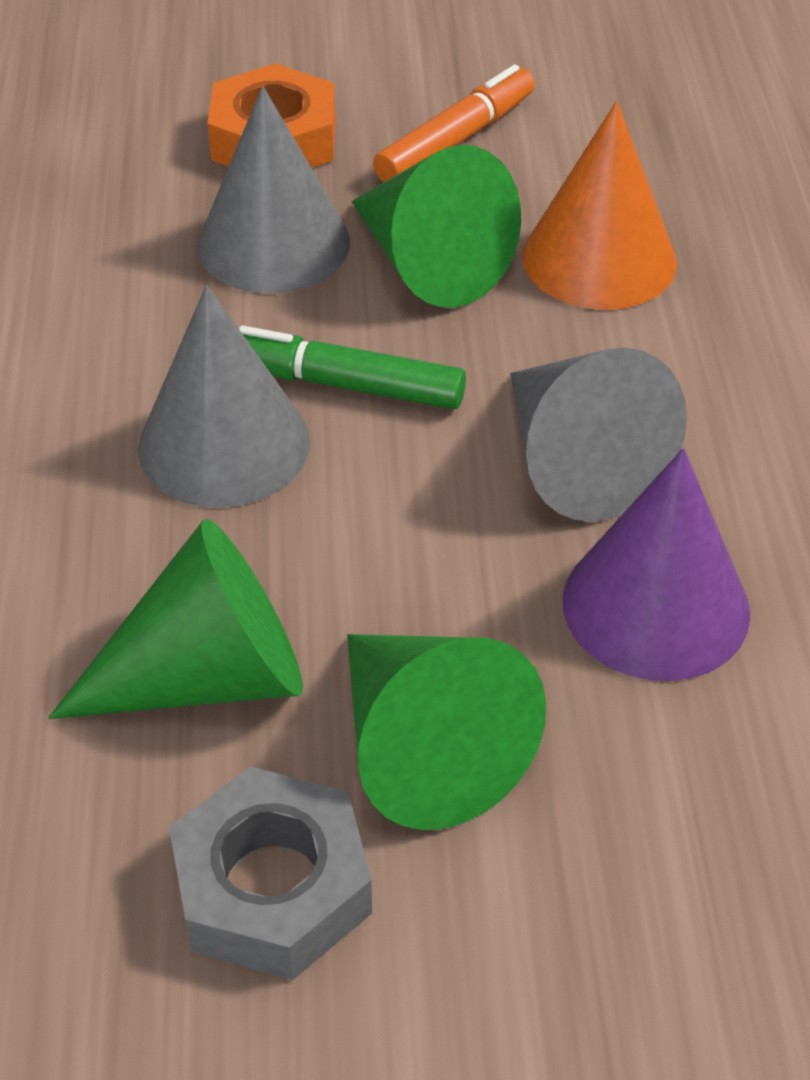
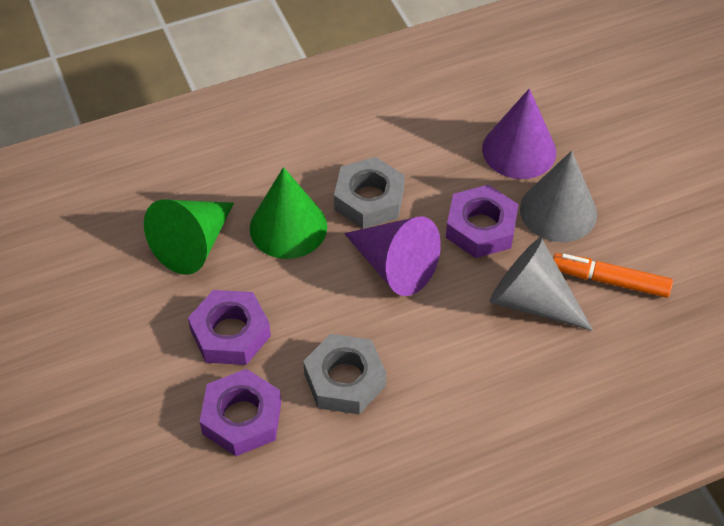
green cone: 3 -> 2
green marker: 1 -> 0
grey cone: 3 -> 2
grey nut: 1 -> 2
orange cone: 1 -> 0
orange nut: 1 -> 0
purple cone: 1 -> 2
purple nut: 0 -> 3

